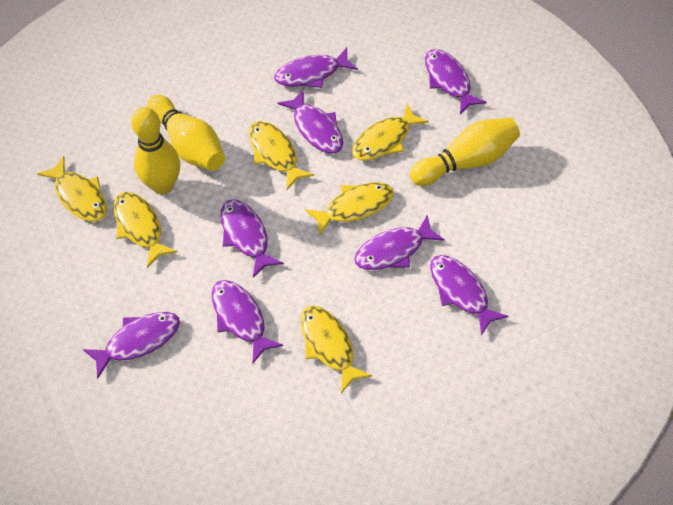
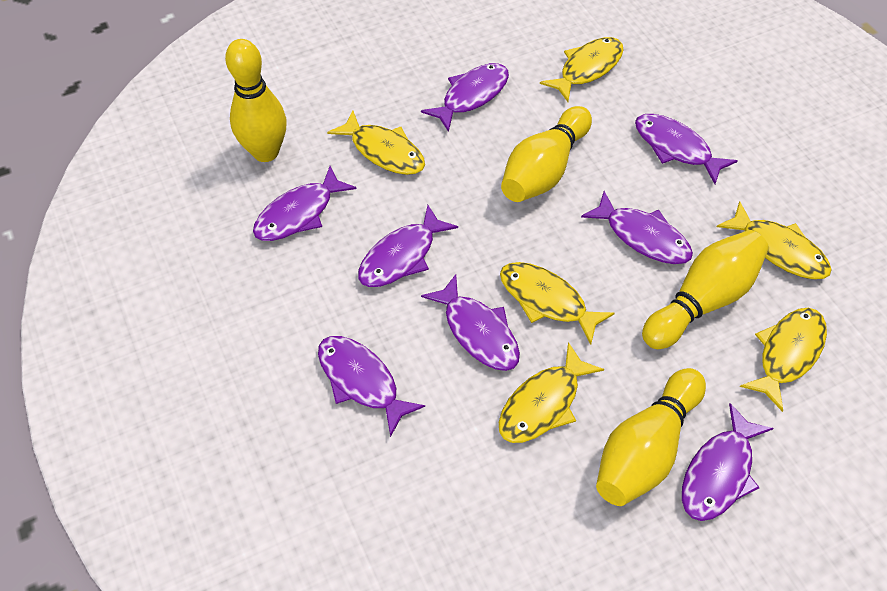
yellow bowling pin: 3 -> 4

